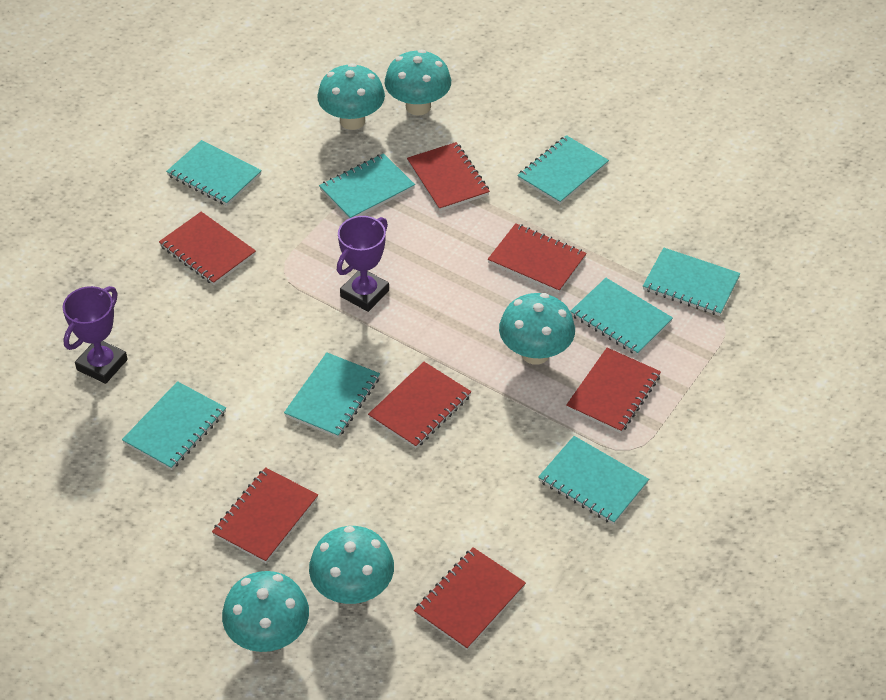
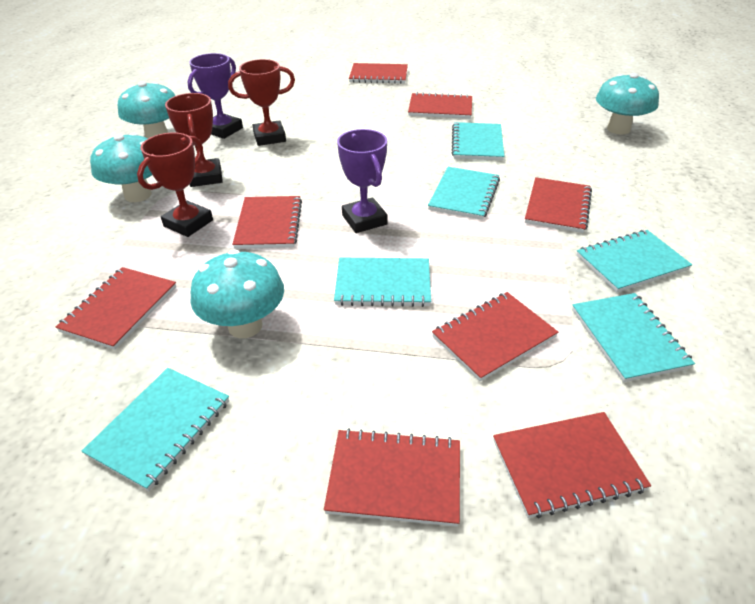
red notebook: 7 -> 8
red trophy: 0 -> 3
turquoise mushroom: 5 -> 4
turquoise notebook: 8 -> 6

